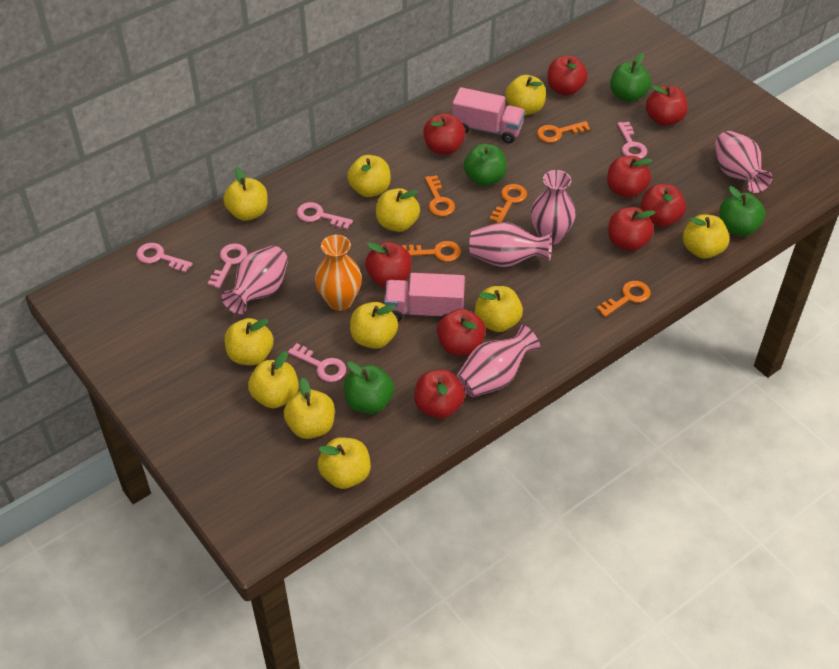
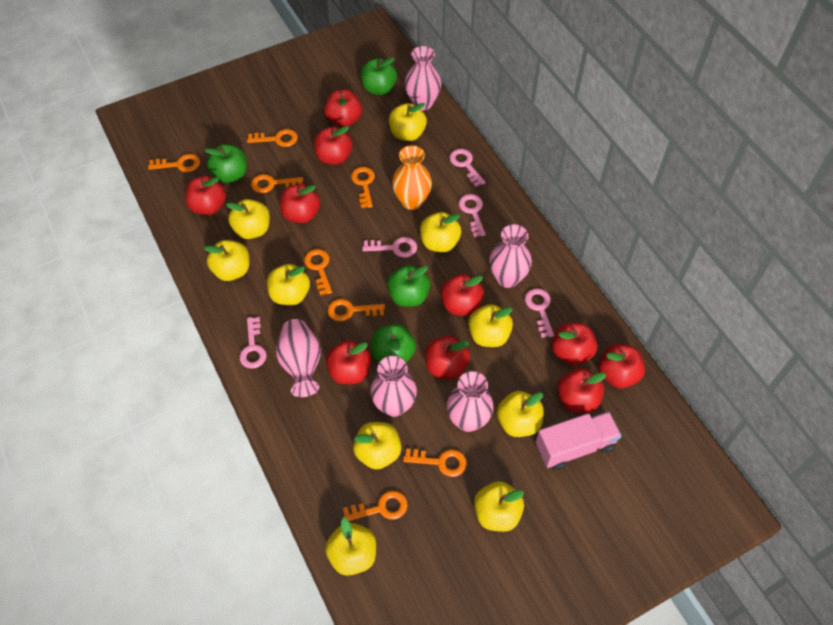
orange key: 5 -> 8
pink truck: 2 -> 1
red apple: 9 -> 10
yellow apple: 11 -> 10

